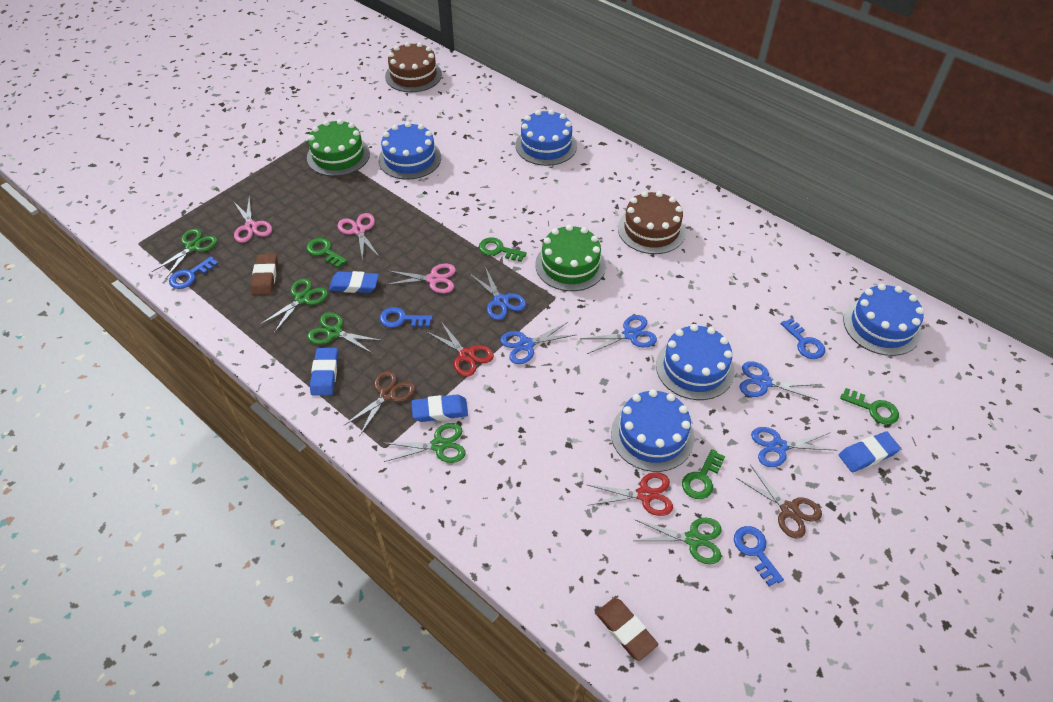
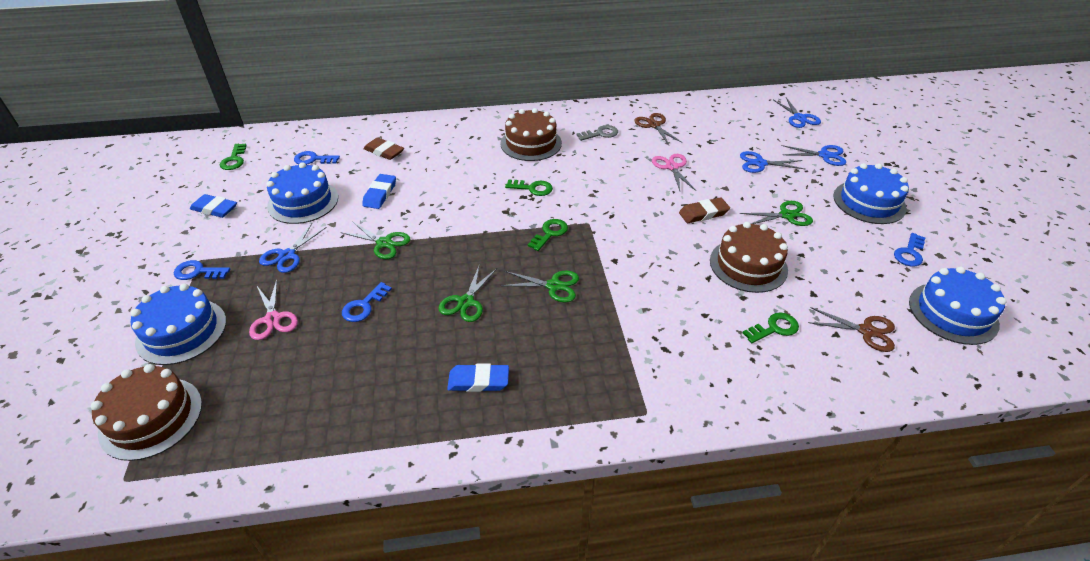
blue cake: 5 -> 4
blue eraser: 4 -> 3
blue scissors: 5 -> 4
brown cake: 2 -> 3
green cake: 2 -> 0
green scissors: 5 -> 4
grey key: 0 -> 1
pink scissors: 3 -> 2
red scissors: 2 -> 0

